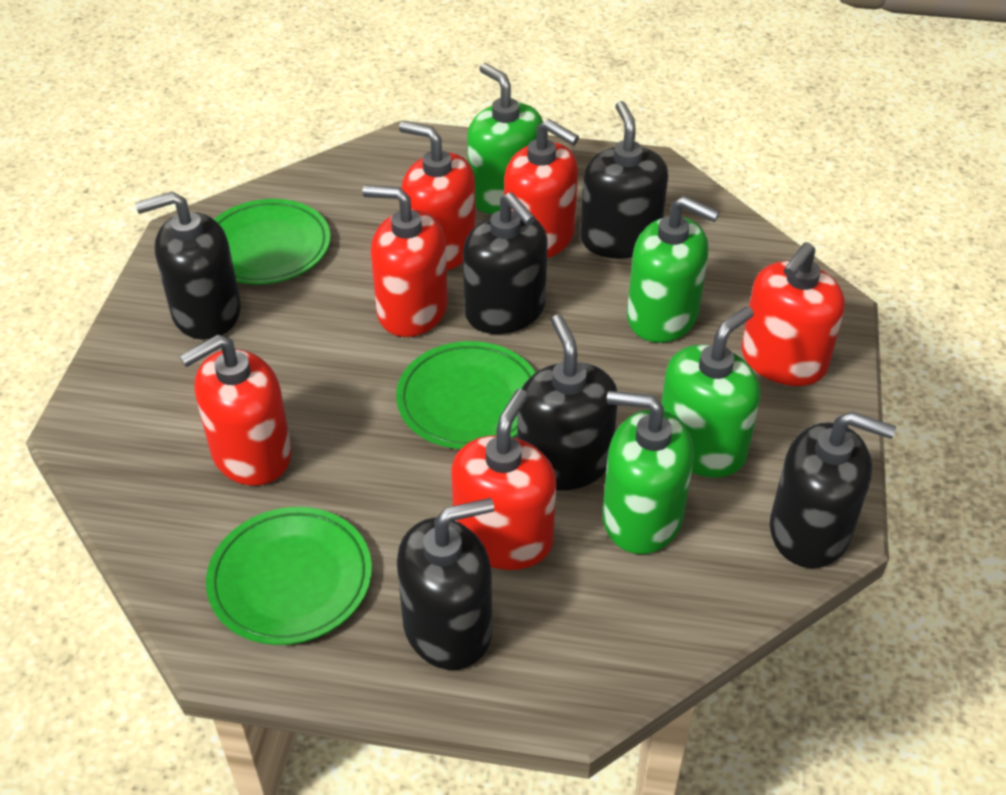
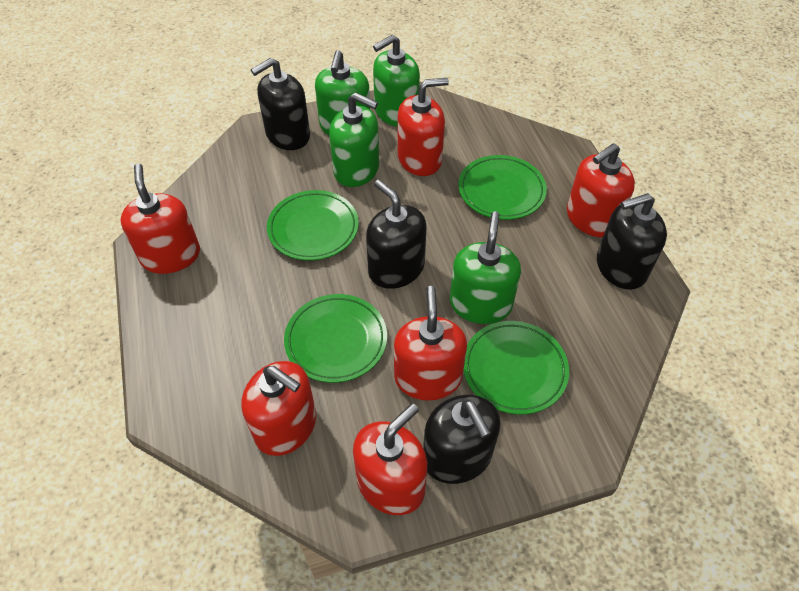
black soap dispenser: 6 -> 4
green plate: 3 -> 4

